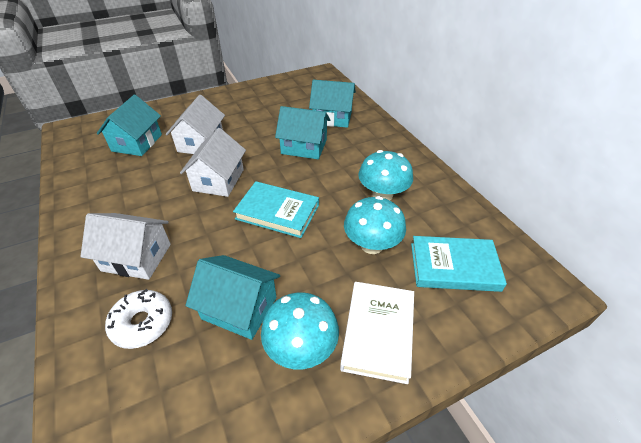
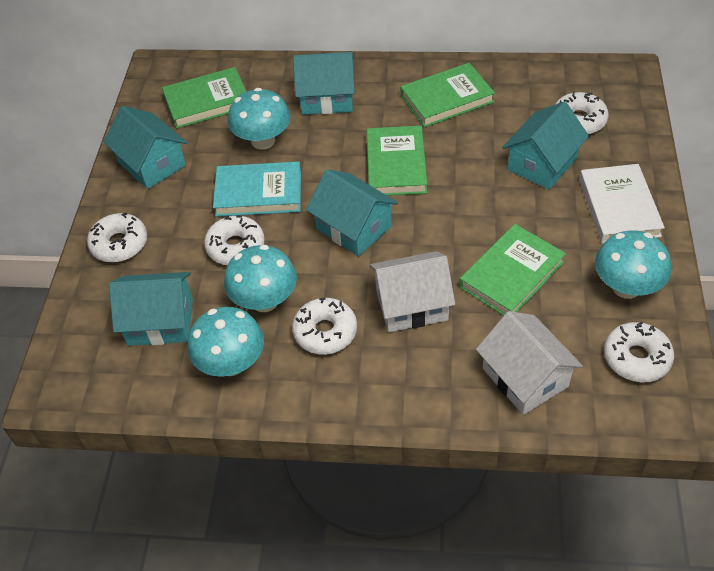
green book: 0 -> 4
turquoise book: 2 -> 1
turquoise house: 4 -> 5
turquoise mushroom: 3 -> 4
white donut: 1 -> 5
white house: 3 -> 2

